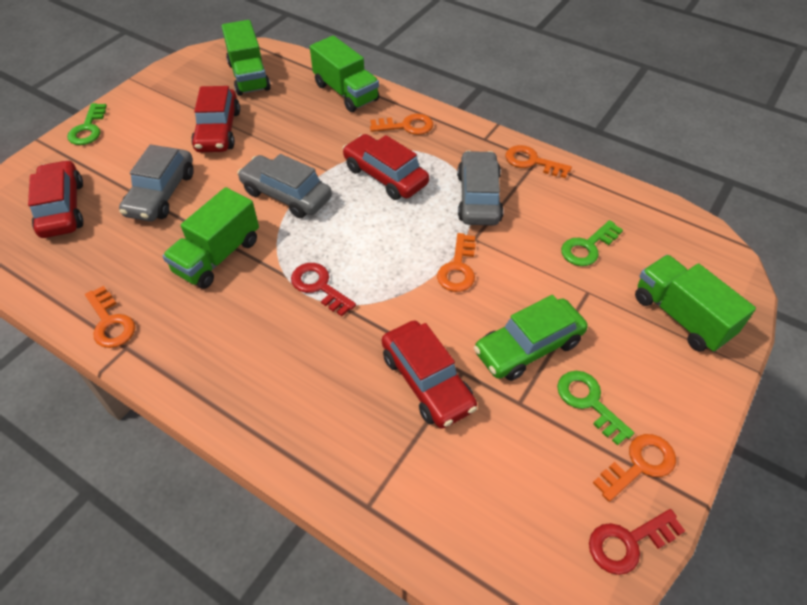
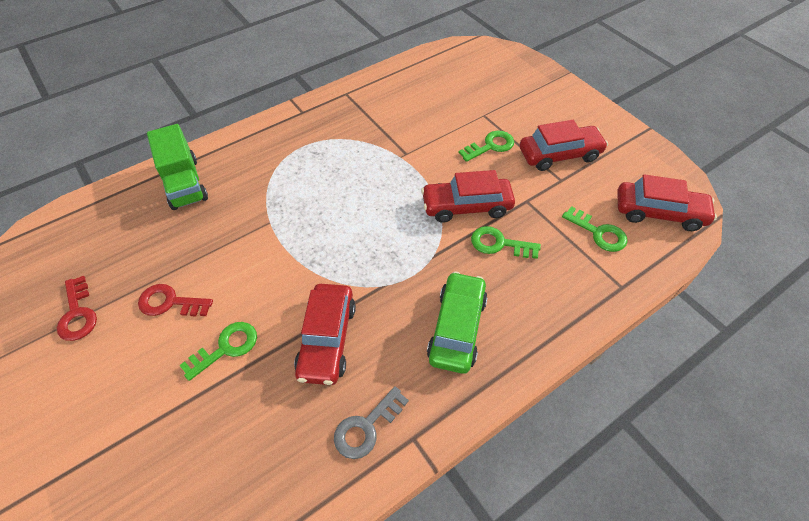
green key: 3 -> 4
green truck: 4 -> 1
grey car: 3 -> 0
grey key: 0 -> 1
orange key: 5 -> 0

